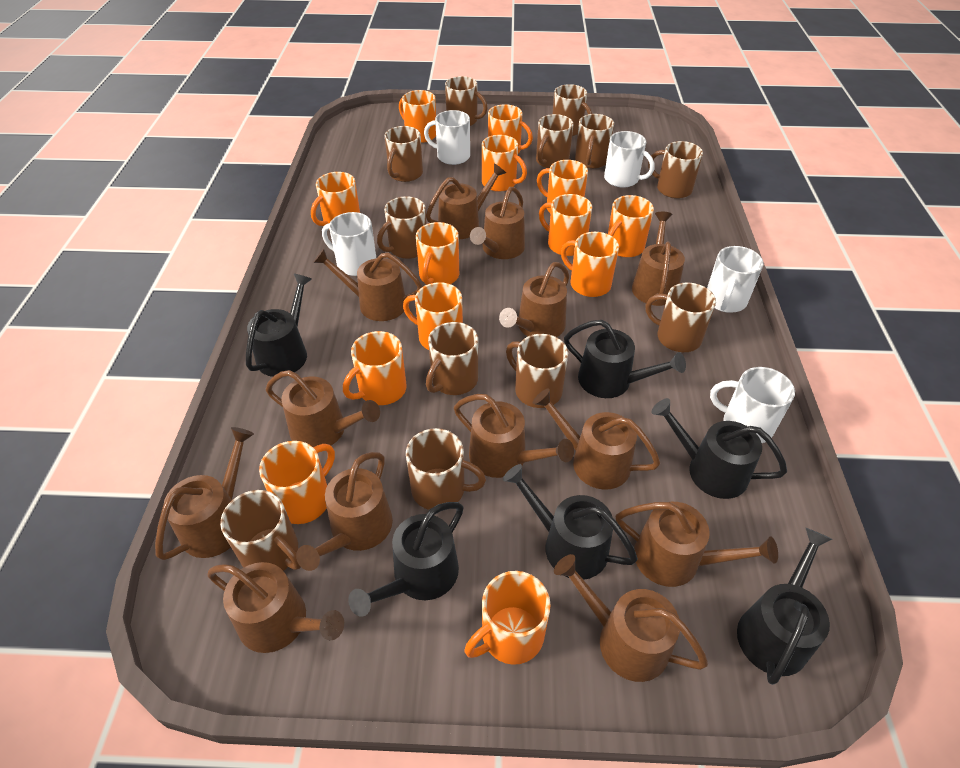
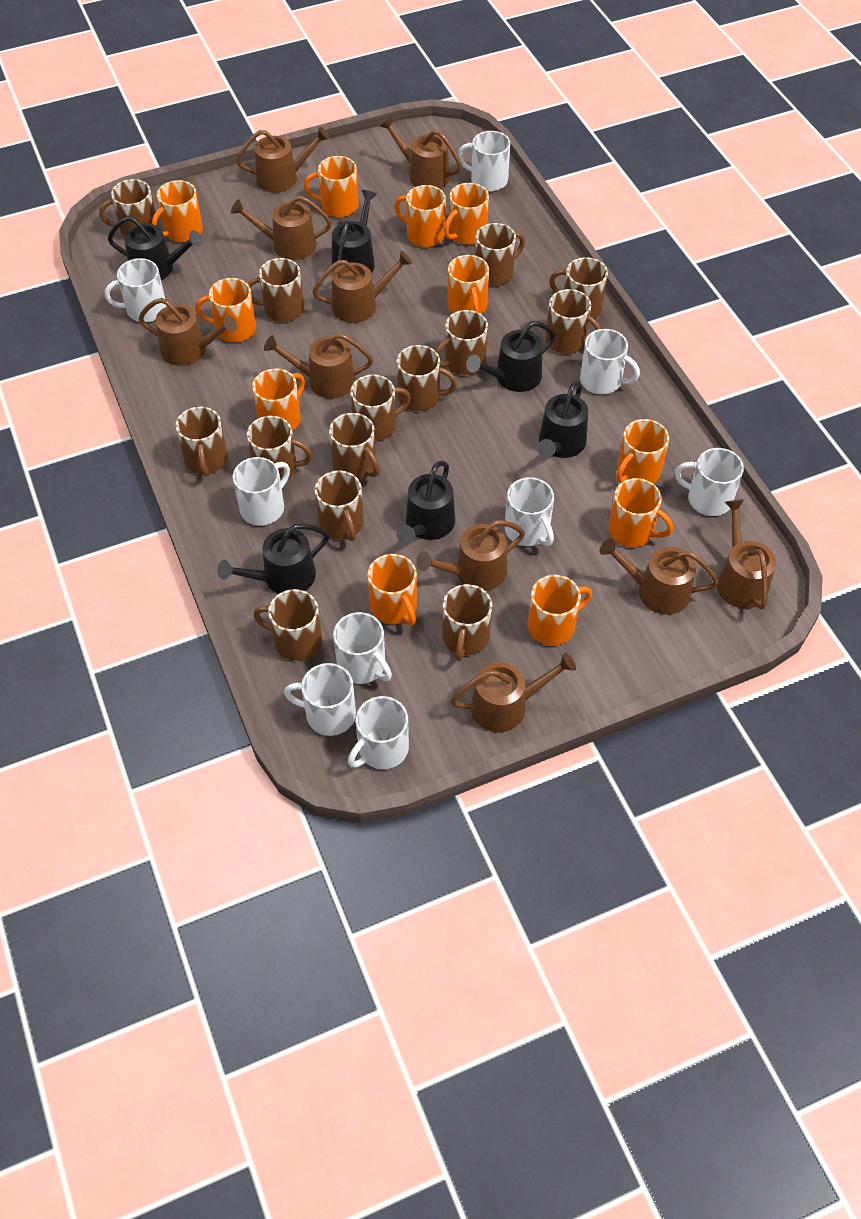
brown mug: 12 -> 14
brown watering can: 13 -> 10
orange mug: 13 -> 11
white mug: 5 -> 9

